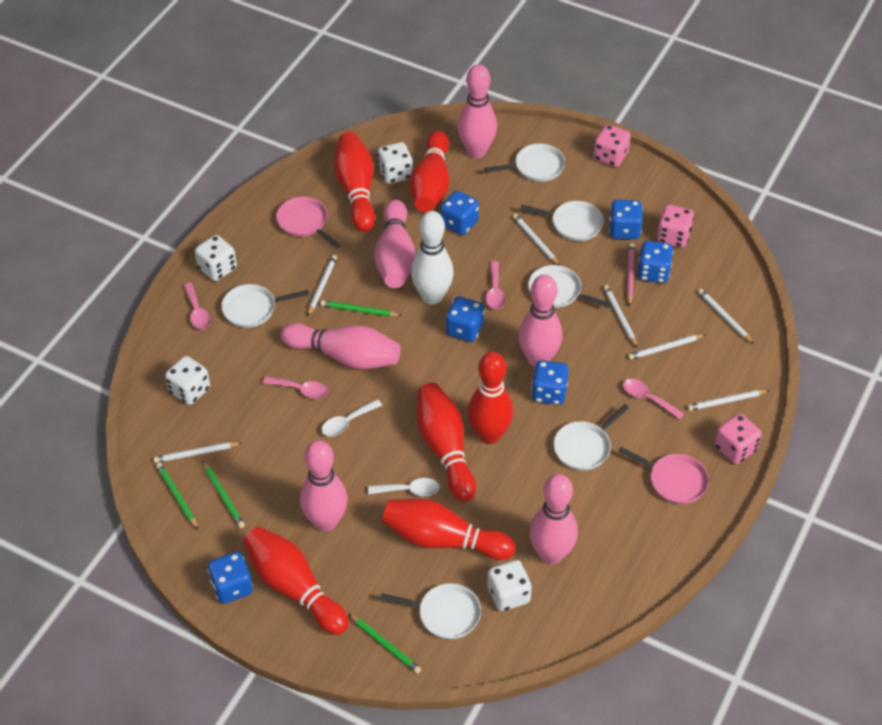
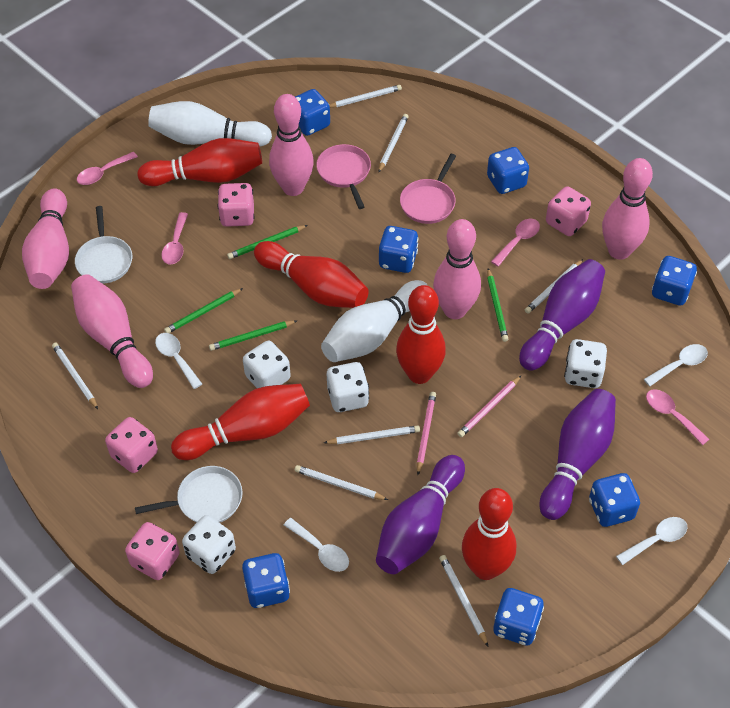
blue dice: 6 -> 7
pink bowling pin: 6 -> 5
pink dice: 3 -> 4
pink pencil: 1 -> 2
purple bowling pin: 0 -> 3
red bowling pin: 6 -> 5
white bowling pin: 1 -> 2
white pan: 6 -> 2
white spoon: 2 -> 4

